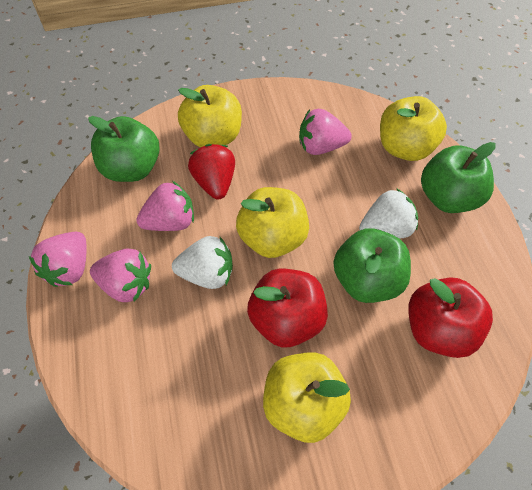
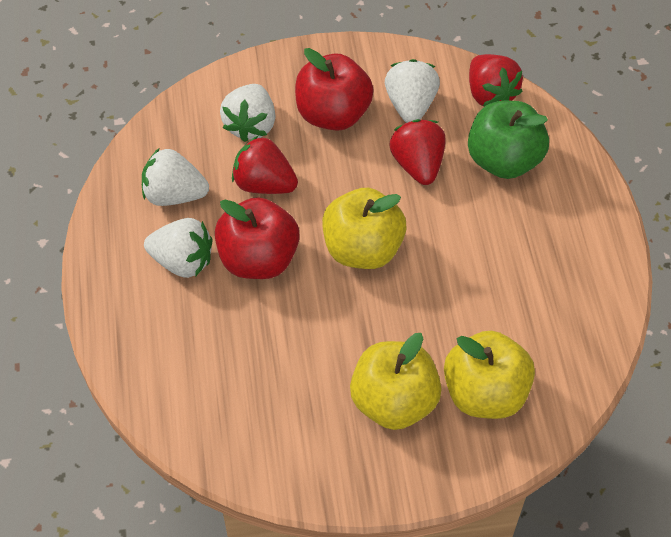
green apple: 3 -> 1
pink strawberry: 4 -> 0
red strawberry: 1 -> 3
white strawberry: 2 -> 4
yellow apple: 4 -> 3

